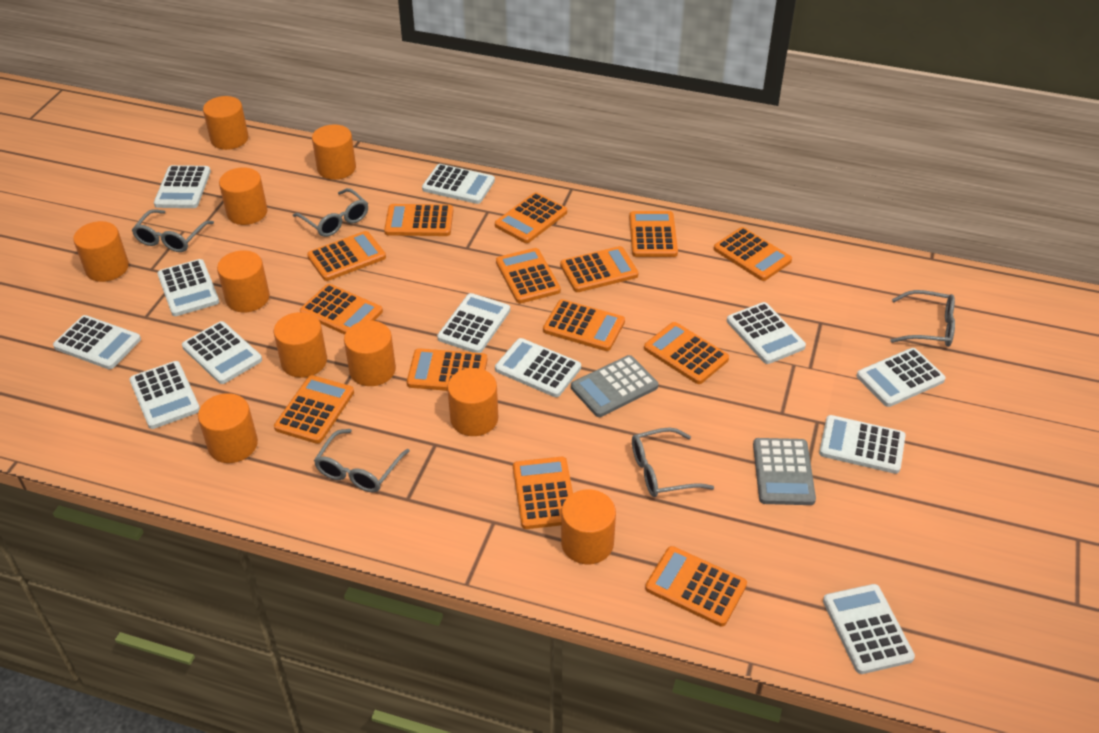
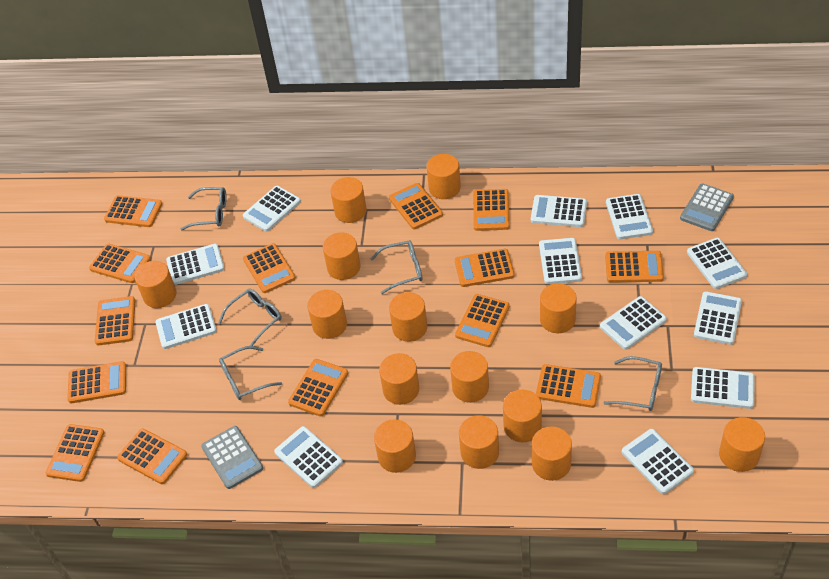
orange cylinder: 10 -> 14

